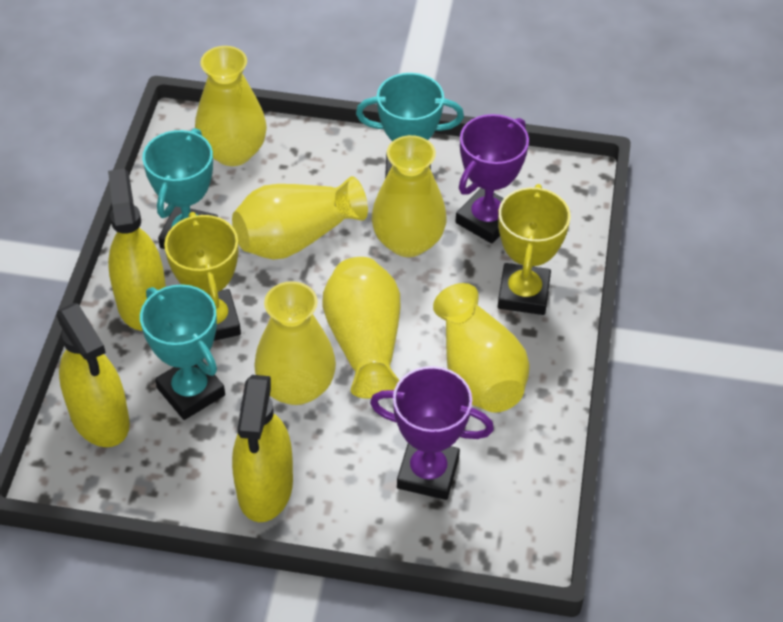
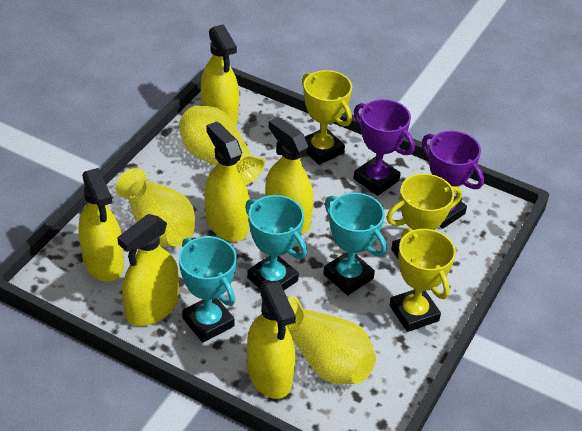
yellow spray bottle: 3 -> 6
yellow trophy: 2 -> 3
yellow vase: 6 -> 3

